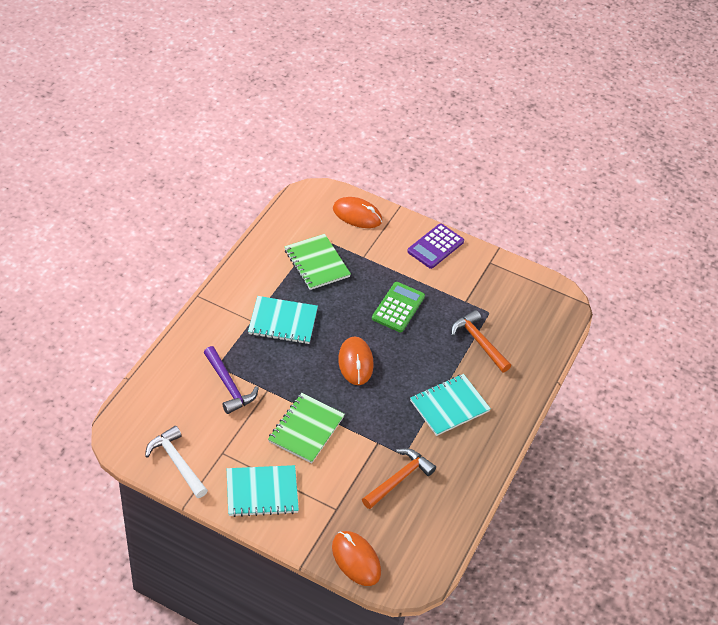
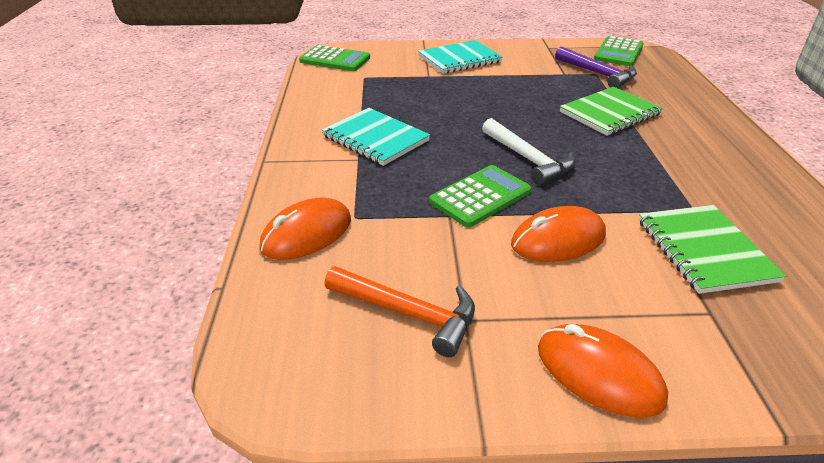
green calculator: 1 -> 3
orange hammer: 2 -> 1
purple calculator: 1 -> 0
turquoise notebook: 3 -> 2

